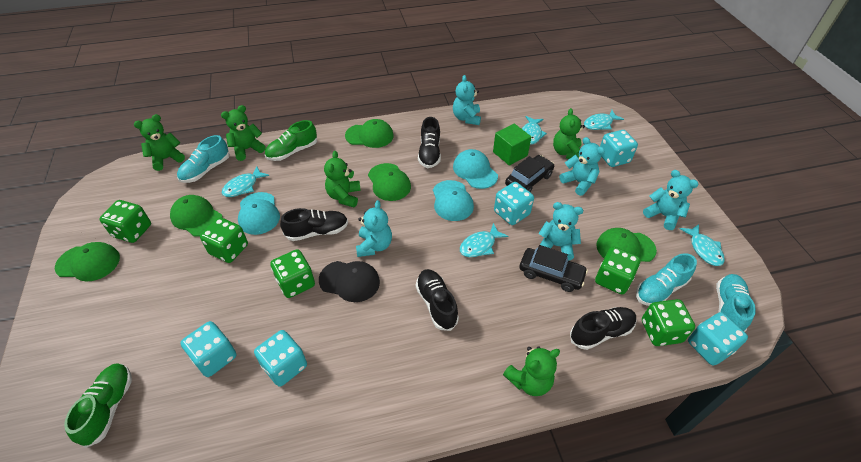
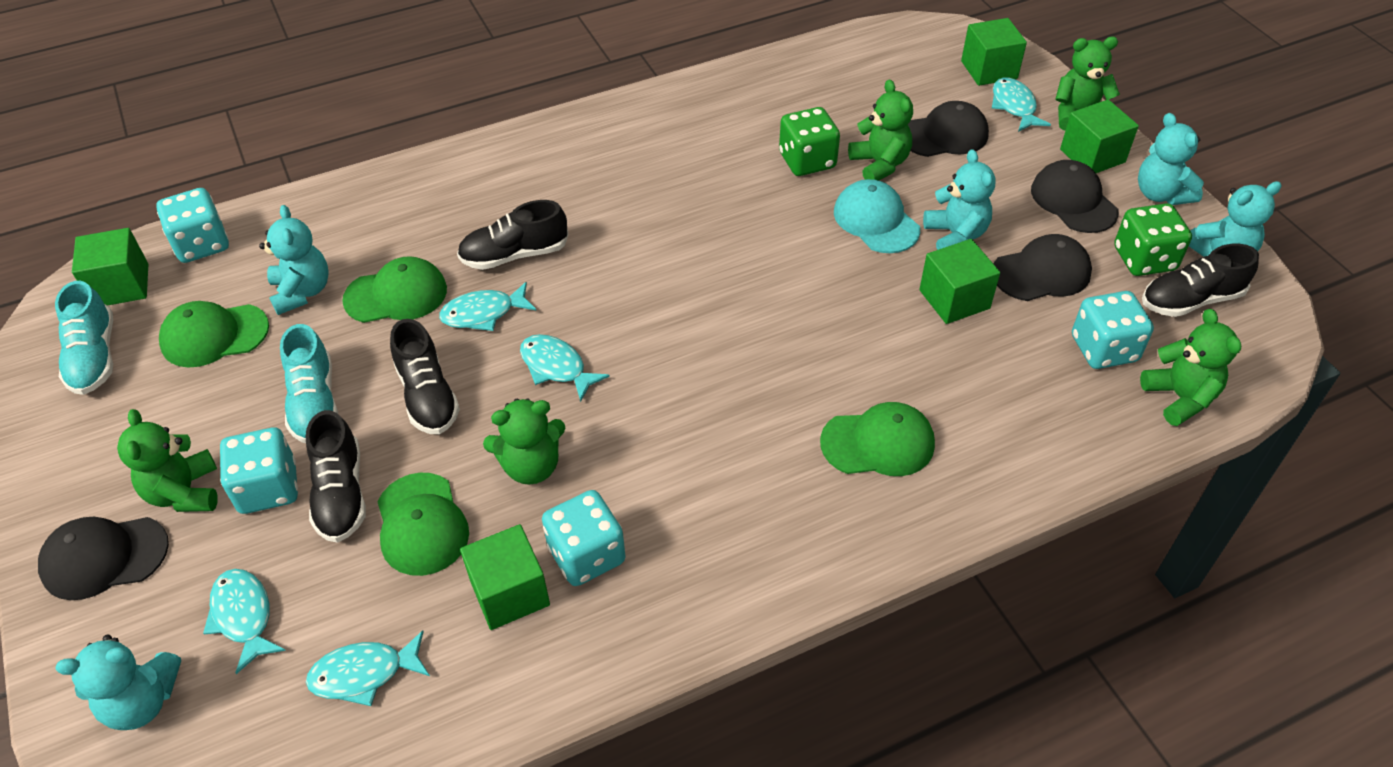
black cap: 1 -> 4
black car: 2 -> 0
green cap: 5 -> 4
green cube: 1 -> 5
green dice: 5 -> 2
green shoe: 2 -> 0
turquoise cap: 3 -> 1
turquoise dice: 5 -> 4
turquoise shoe: 3 -> 2

